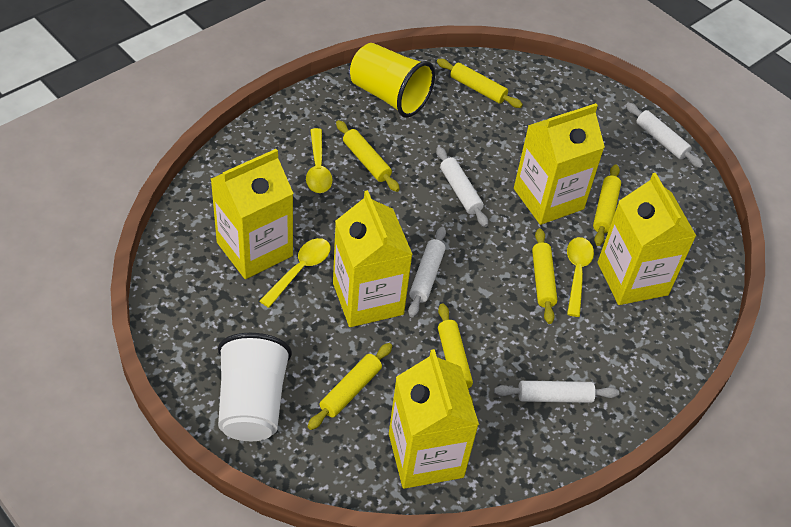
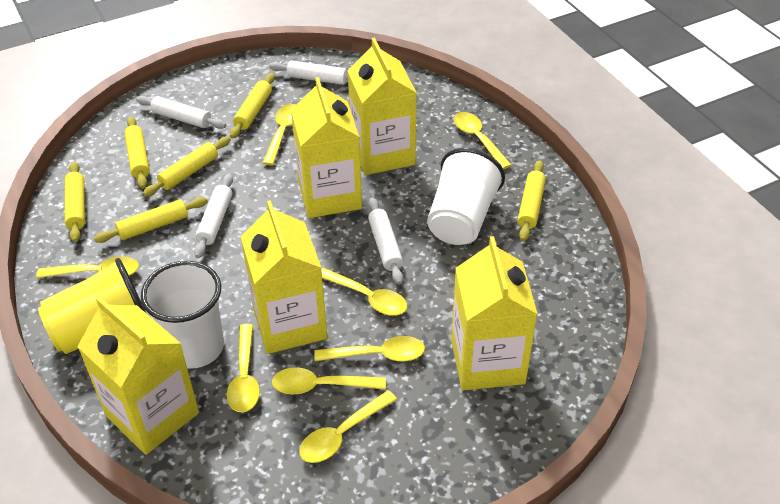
white cup: 1 -> 2
yellow spoon: 3 -> 8

